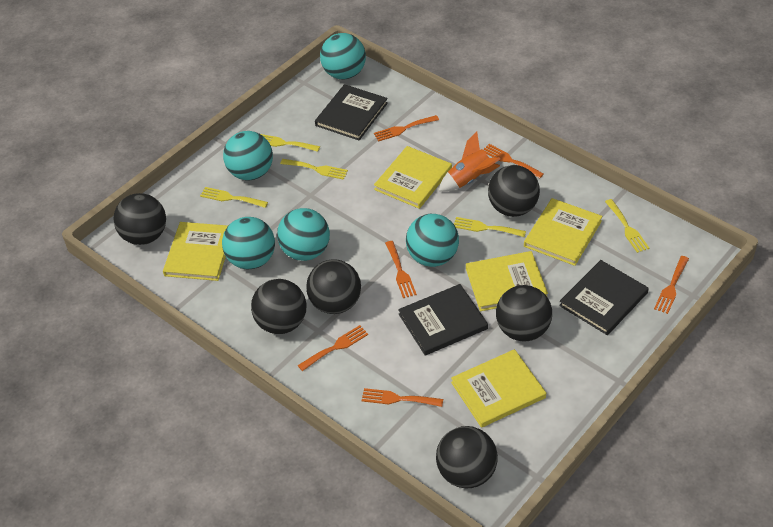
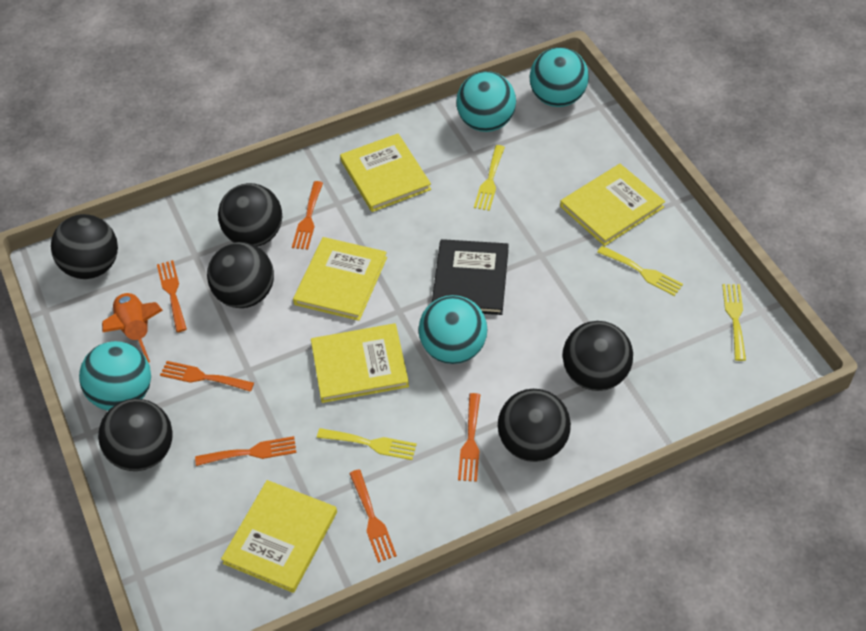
black book: 3 -> 1
turquoise ball: 5 -> 4
yellow fork: 5 -> 4

